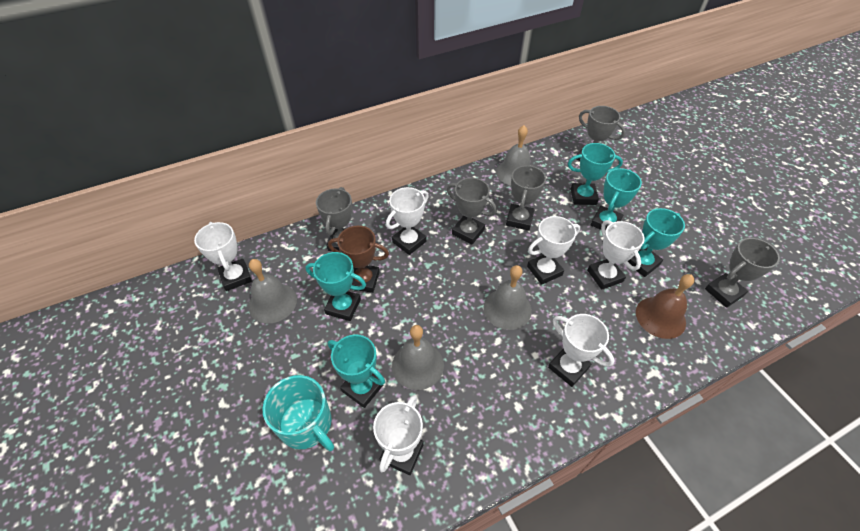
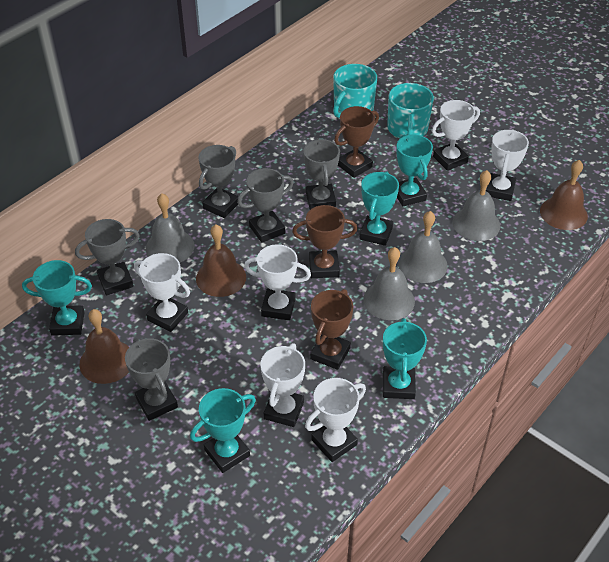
brown bell: 1 -> 3
brown trophy: 1 -> 3
turquoise mug: 1 -> 2

